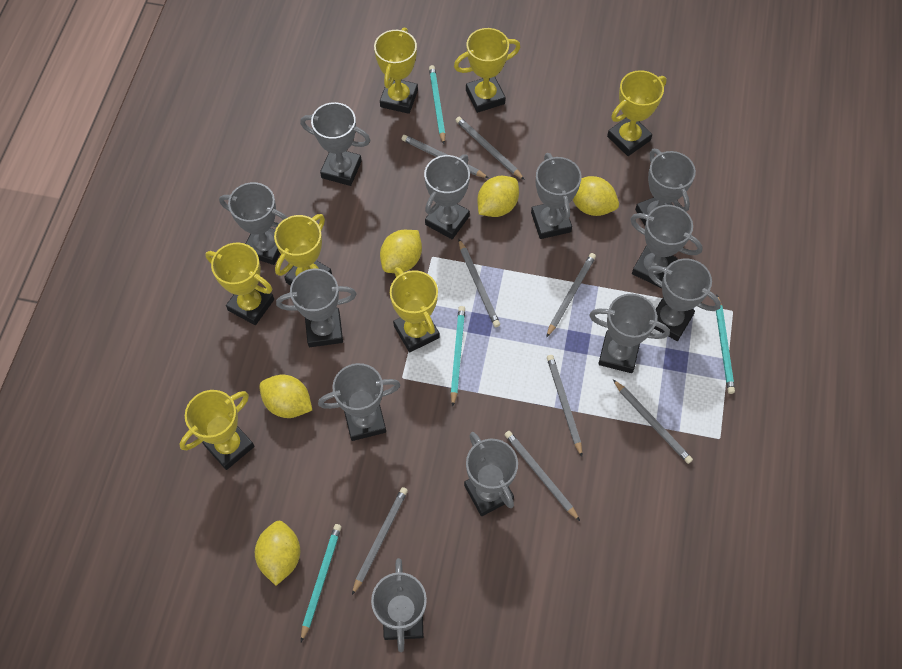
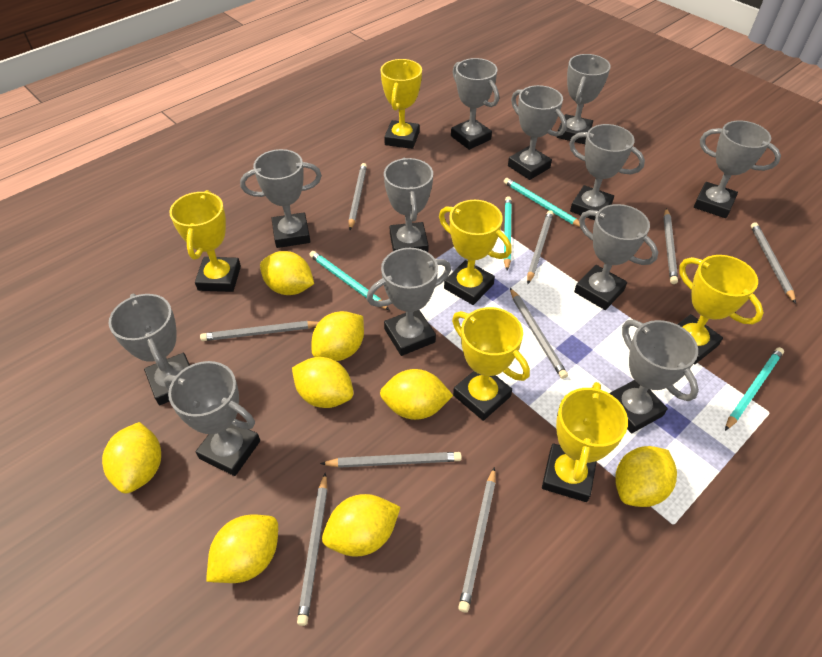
grey pencil: 8 -> 9
yellow lemon: 5 -> 8
yellow trophy: 7 -> 6

